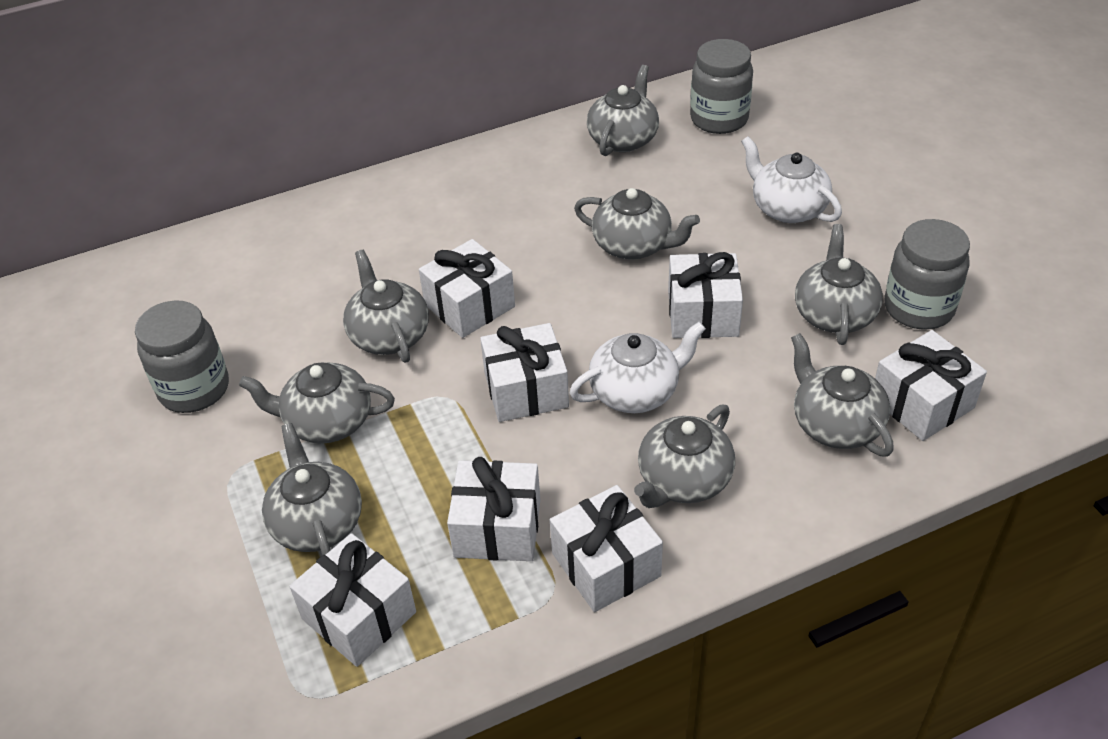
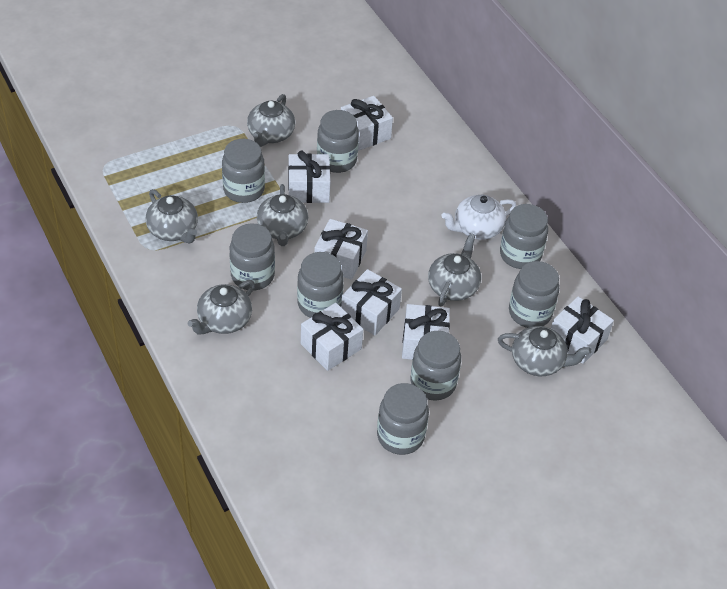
grey jar: 3 -> 8
grey teapot: 8 -> 6
white teapot: 2 -> 1

